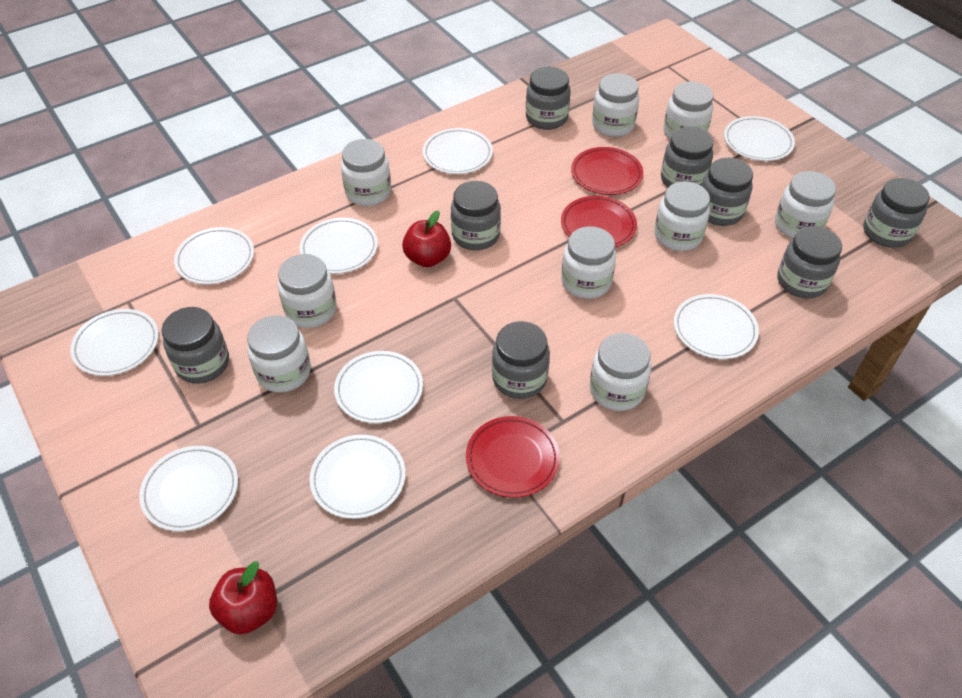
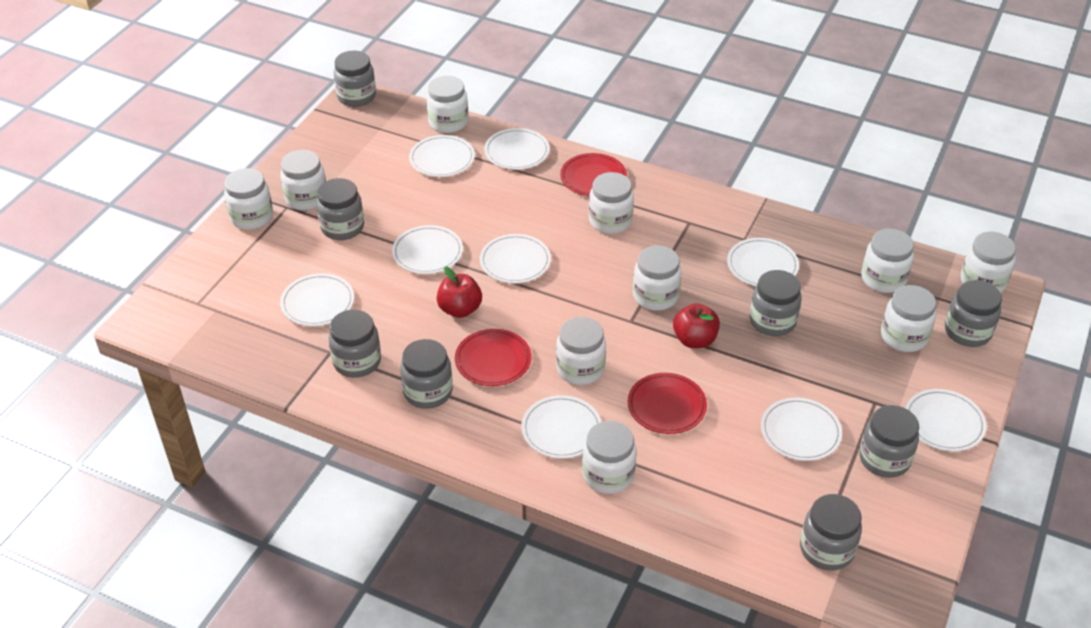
white jar: 9 -> 10

